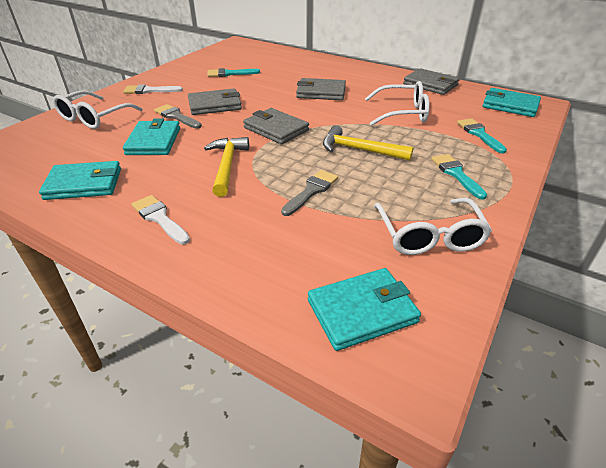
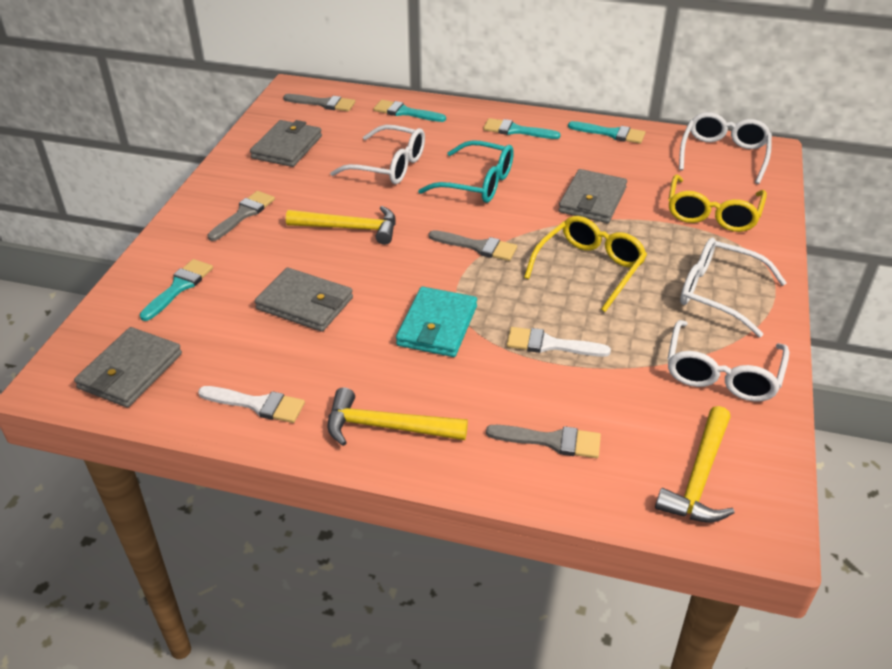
grey brush: 2 -> 4
turquoise brush: 3 -> 4
turquoise glasses: 0 -> 1
turquoise wallet: 4 -> 1
white glasses: 3 -> 4
yellow glasses: 0 -> 2
yellow hammer: 2 -> 3

